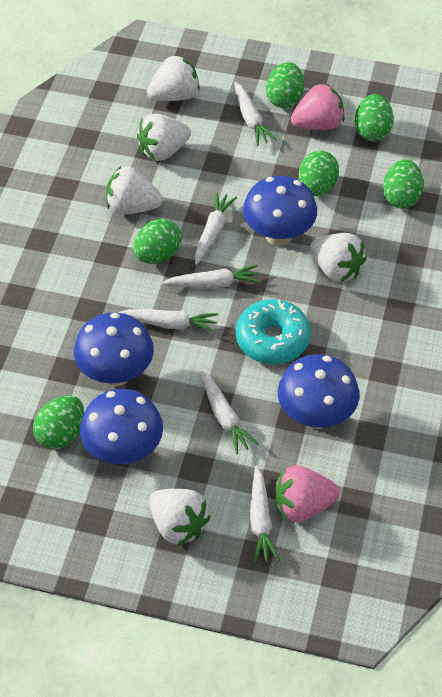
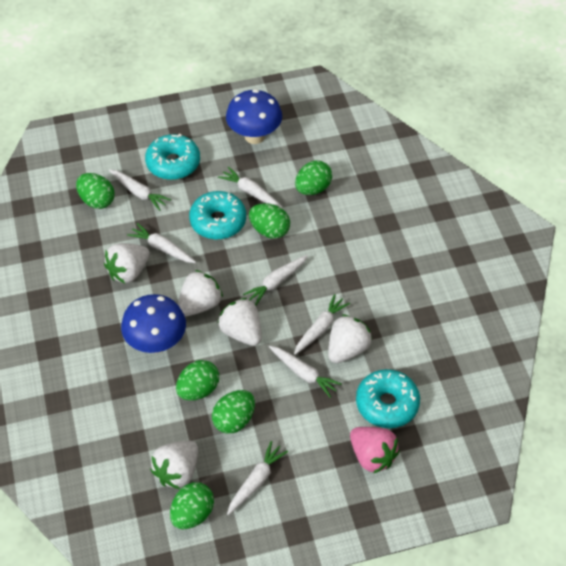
blue mushroom: 4 -> 2
pink strawberry: 2 -> 1
turquoise donut: 1 -> 3
white carrot: 6 -> 7

